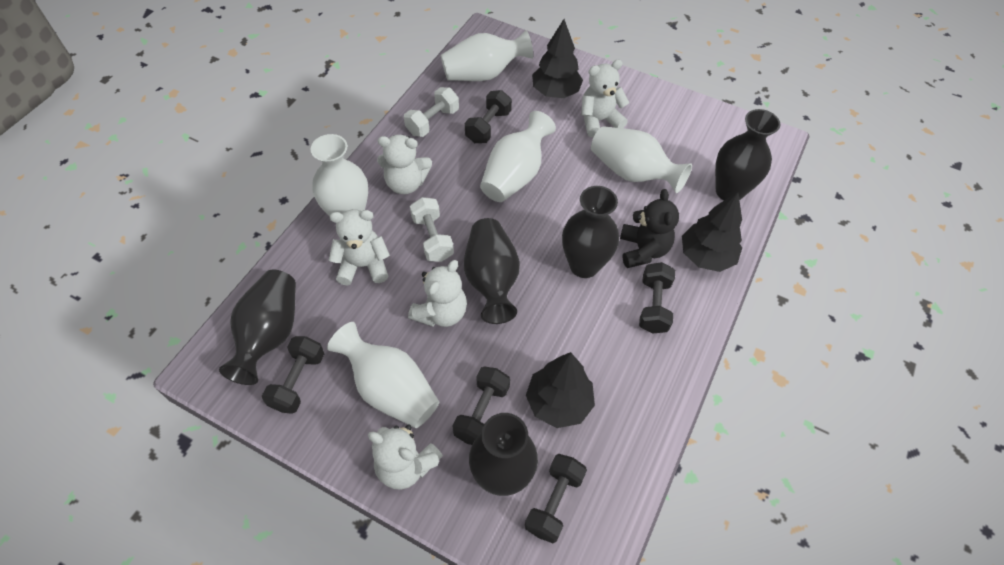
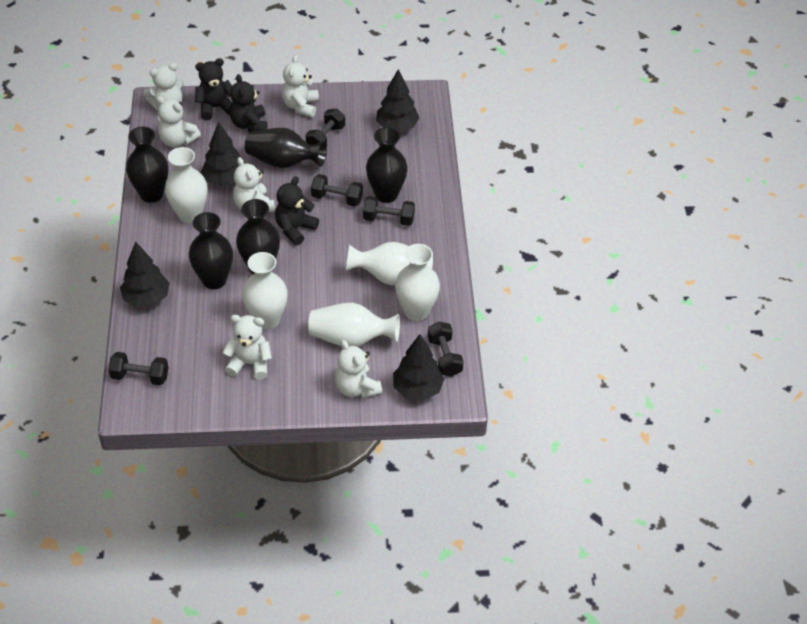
black teddy bear: 1 -> 3
black tree: 3 -> 4
white dumbbell: 2 -> 0
white teddy bear: 5 -> 6

